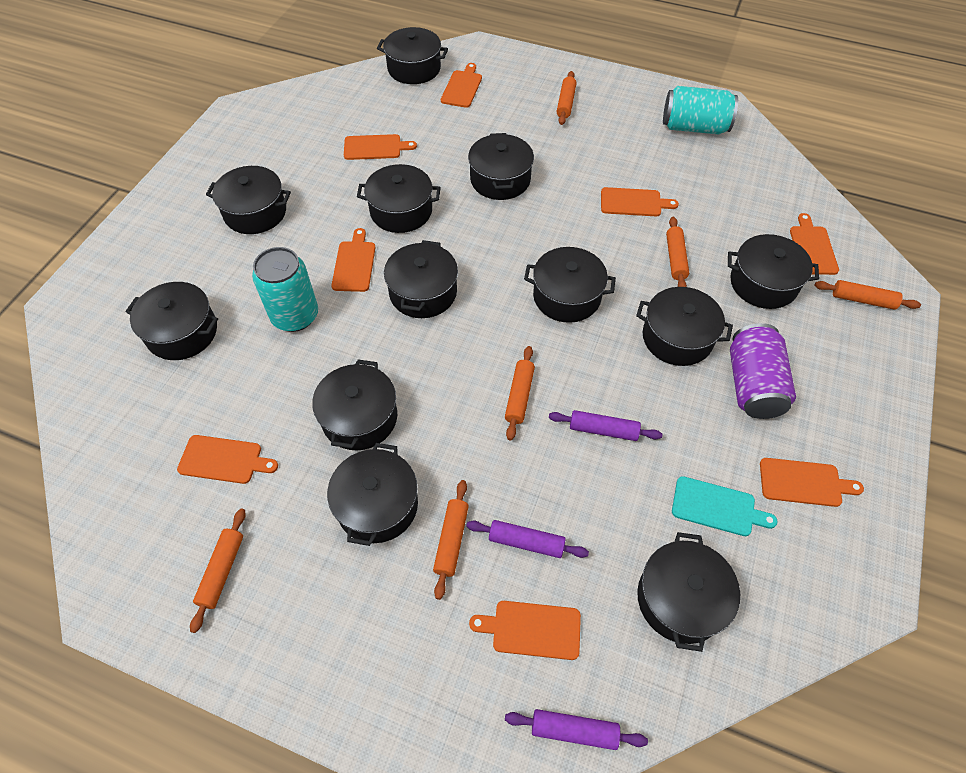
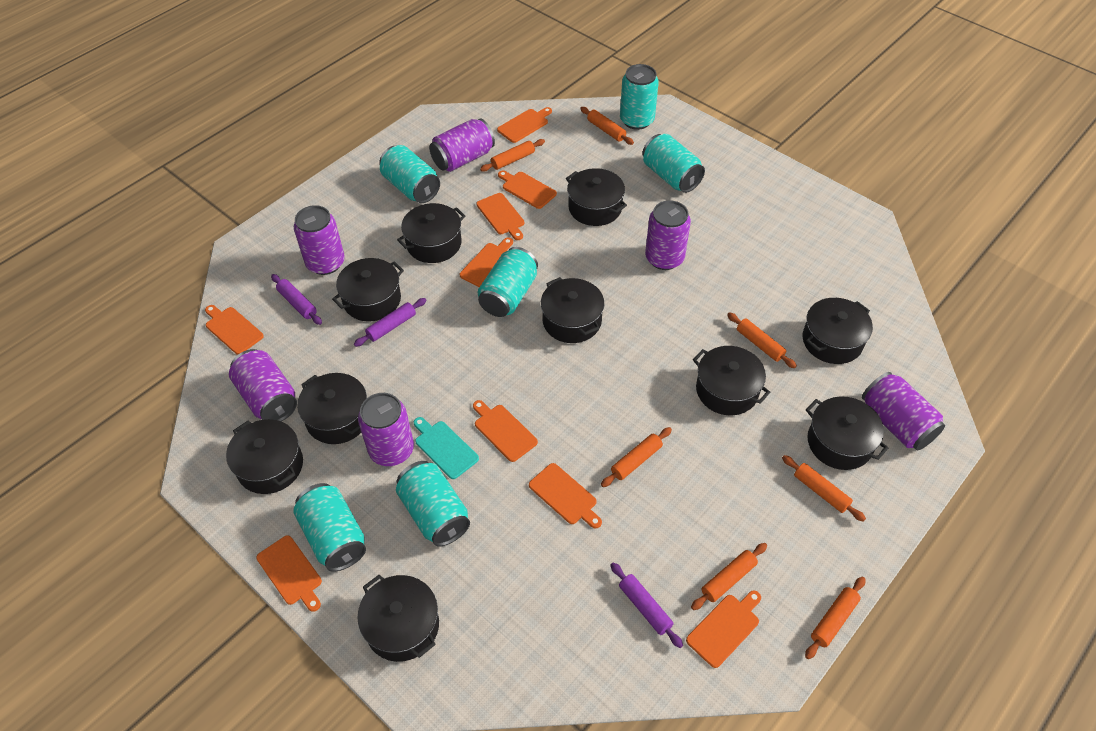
black pot: 12 -> 10
orange cutting board: 8 -> 9
orange rolling pin: 6 -> 7
purple can: 1 -> 6
turquoise can: 2 -> 6

